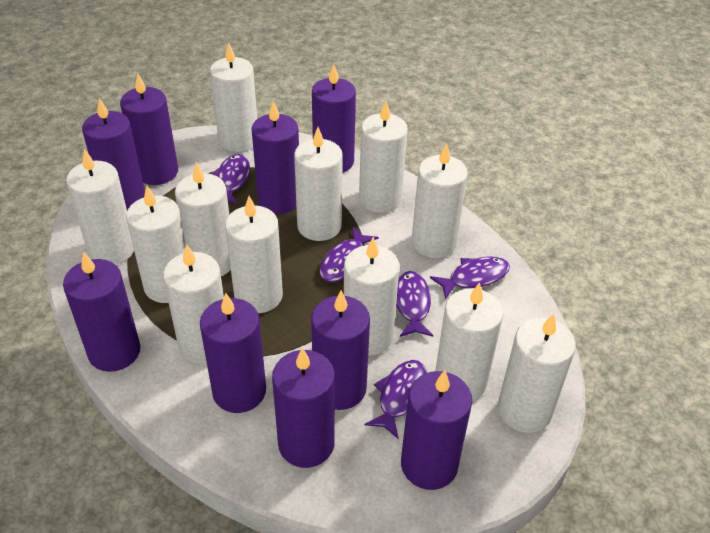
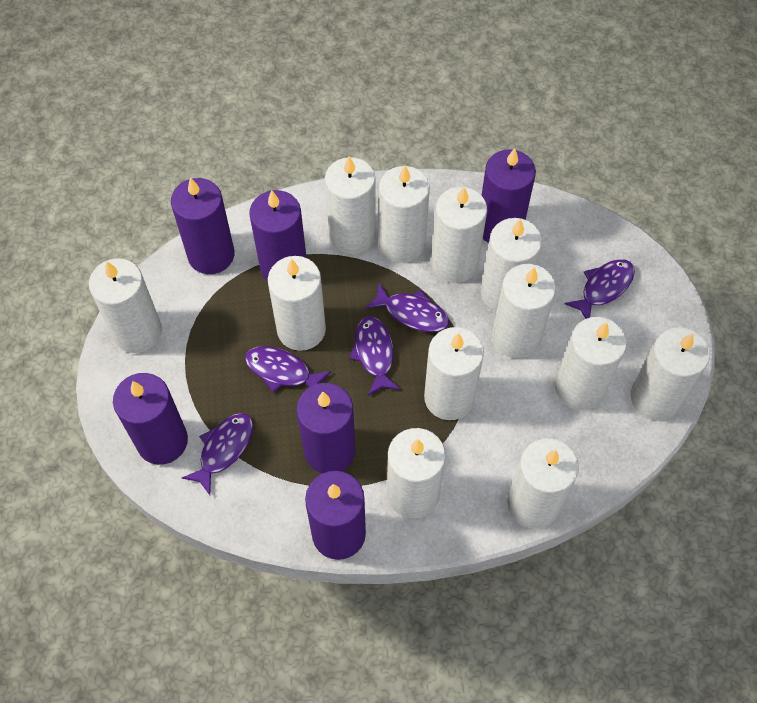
purple candle: 9 -> 6

